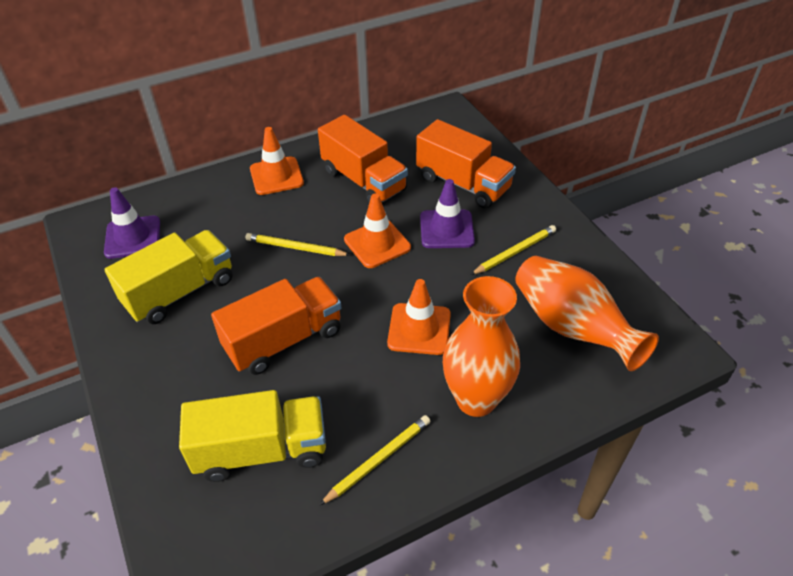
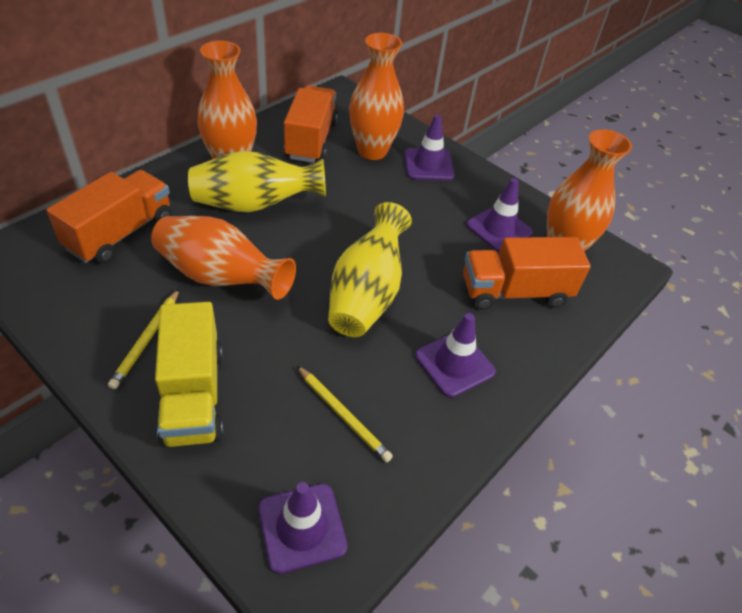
orange traffic cone: 3 -> 0
orange vase: 2 -> 4
purple traffic cone: 2 -> 4
yellow pencil: 3 -> 2
yellow truck: 2 -> 1
yellow vase: 0 -> 2

